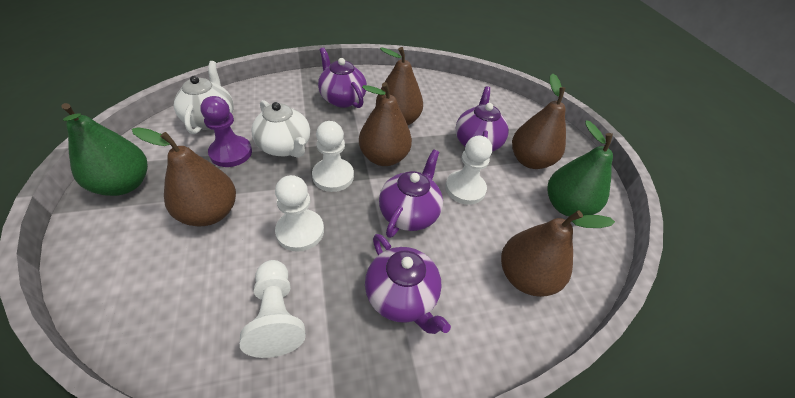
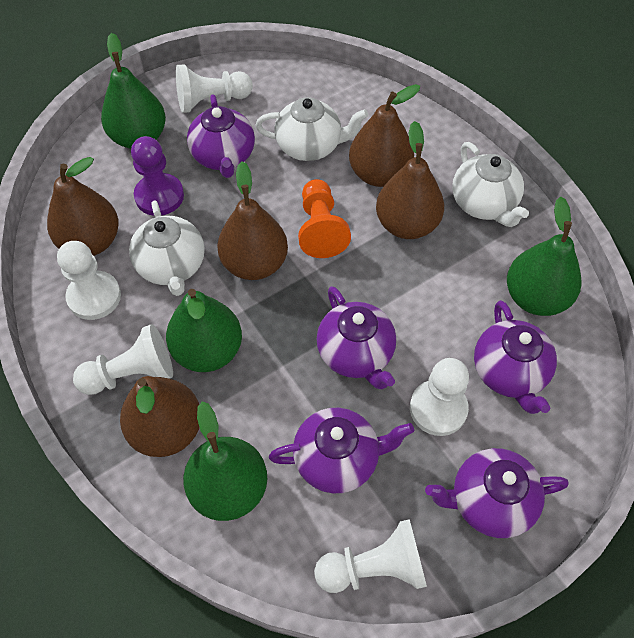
green pear: 2 -> 4
orange pawn: 0 -> 1
purple teapot: 4 -> 5
white pawn: 4 -> 5
white teapot: 2 -> 3

